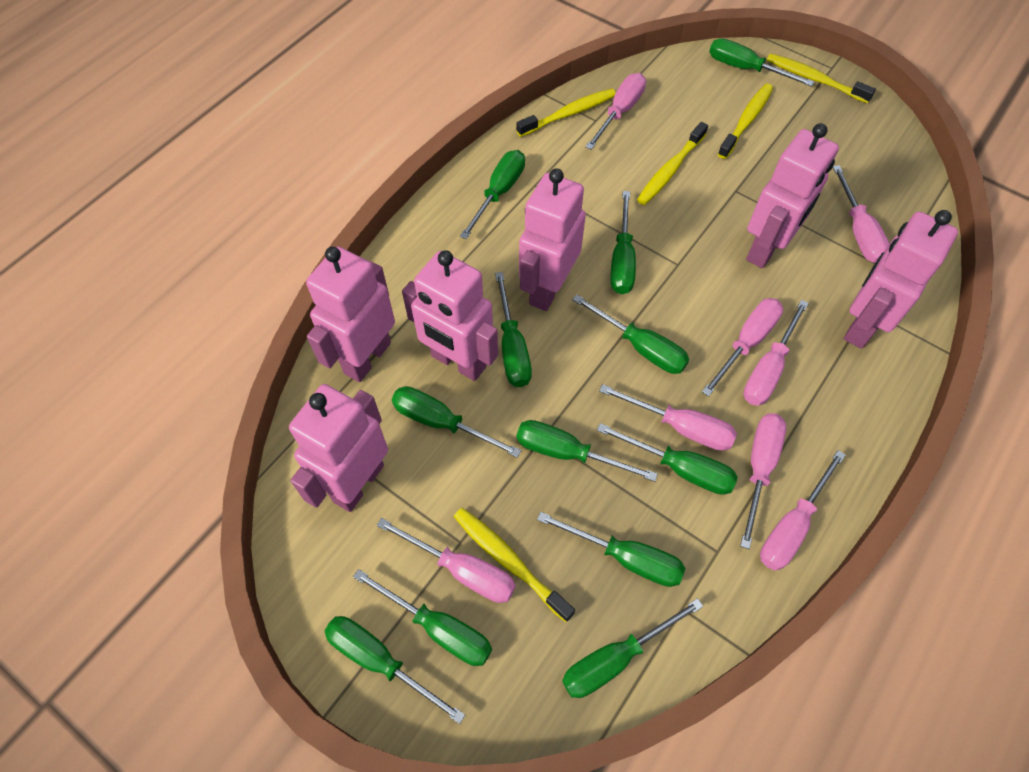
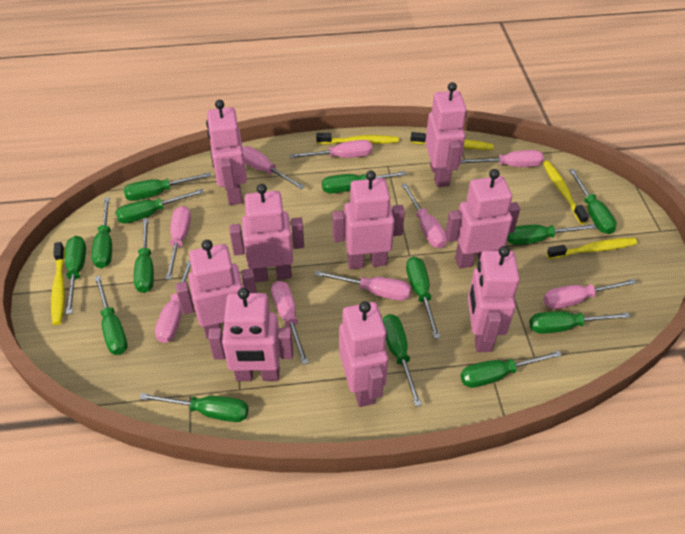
green screwdriver: 12 -> 14
pink robot: 6 -> 9
pink screwdriver: 8 -> 9

